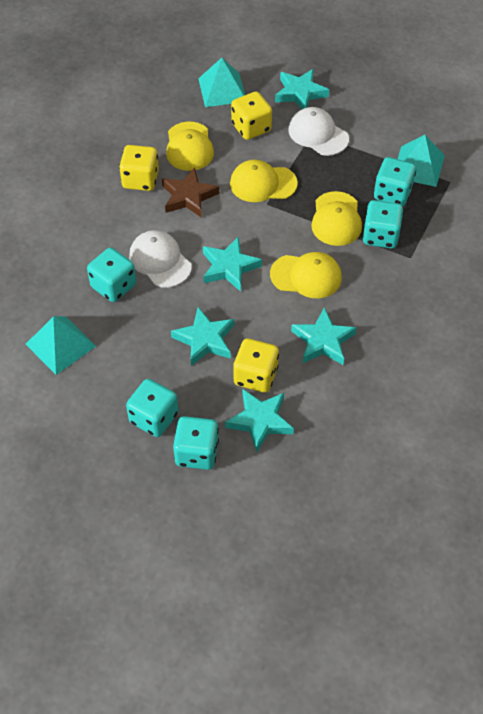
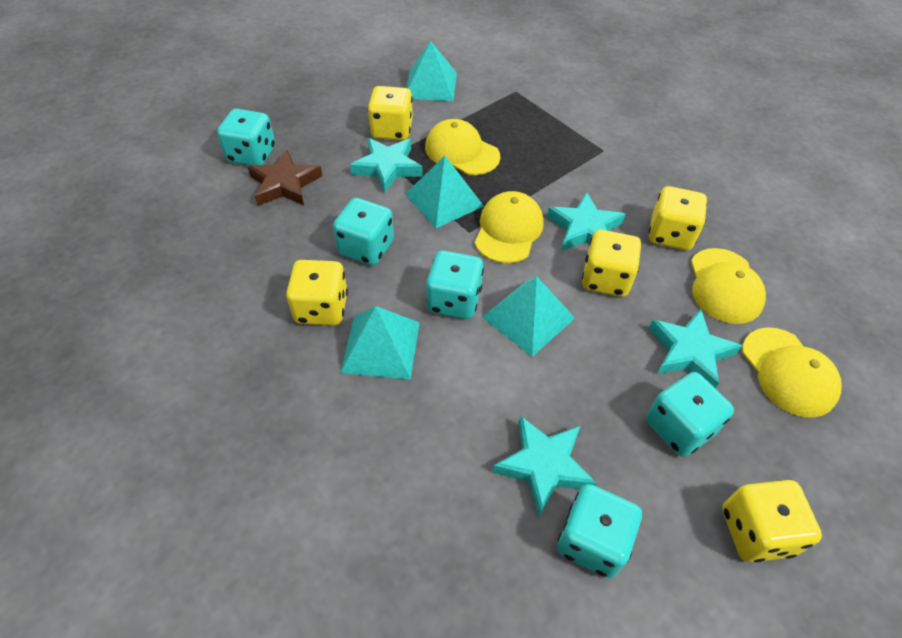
turquoise pyramid: 3 -> 4
turquoise star: 5 -> 4
white cap: 2 -> 0
yellow dice: 3 -> 5

